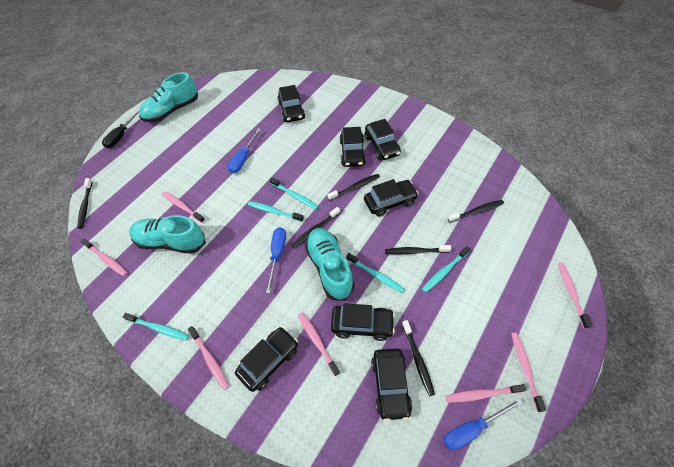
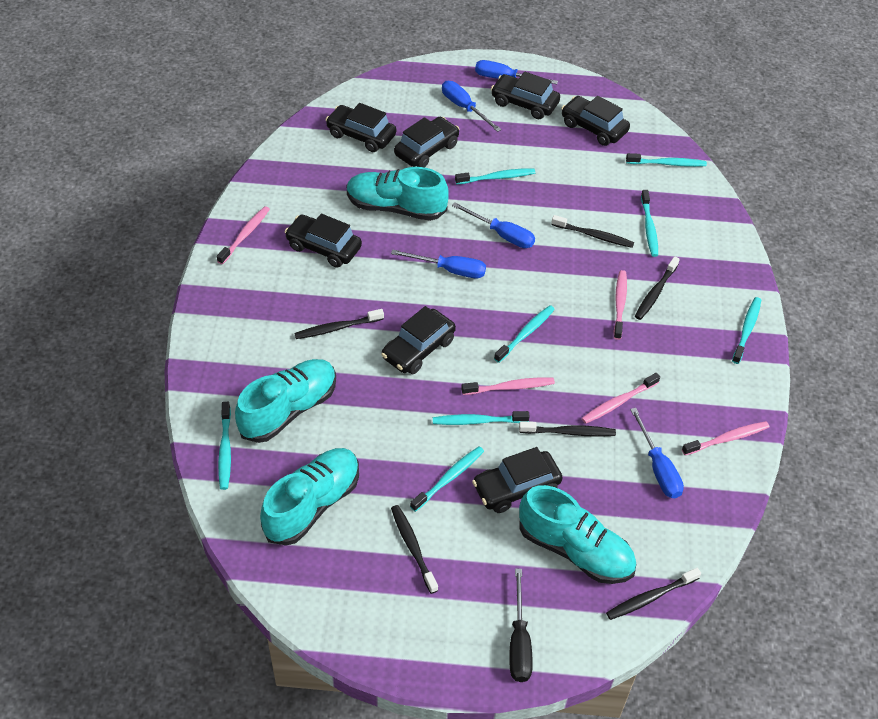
blue screwdriver: 3 -> 5
pink toothbrush: 7 -> 5
turquoise shoe: 3 -> 4
turquoise toothbrush: 5 -> 8

